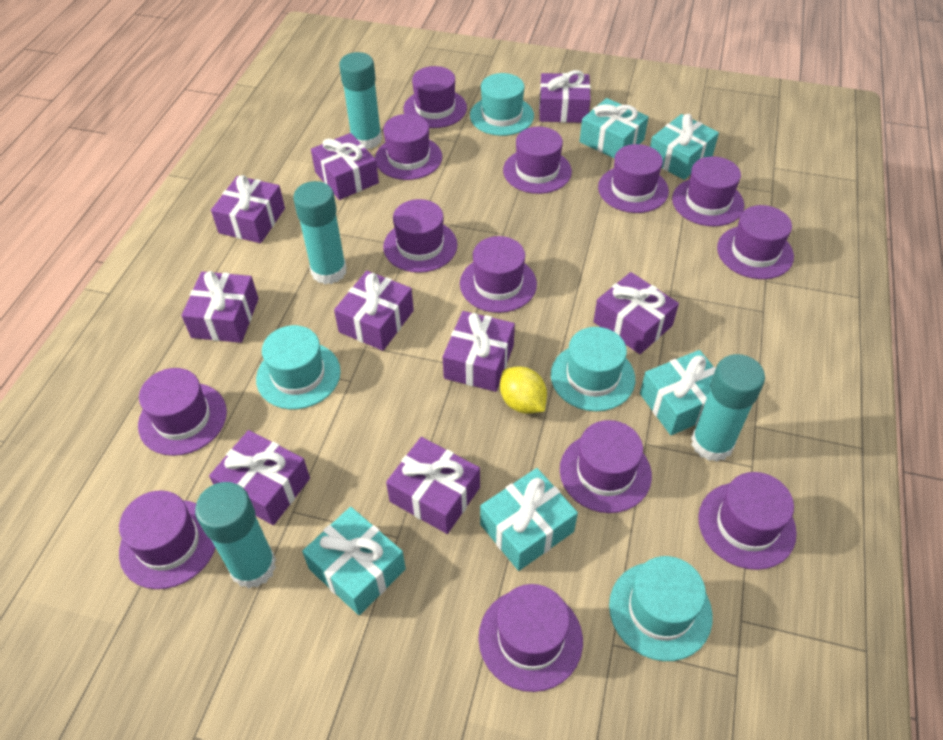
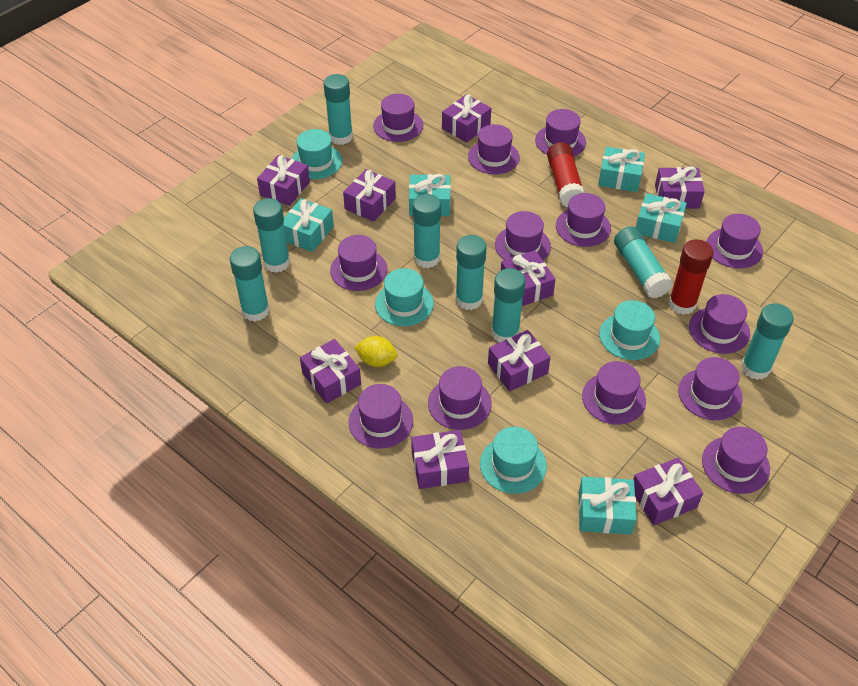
red glue stick: 0 -> 2
turquoise glue stick: 4 -> 8

